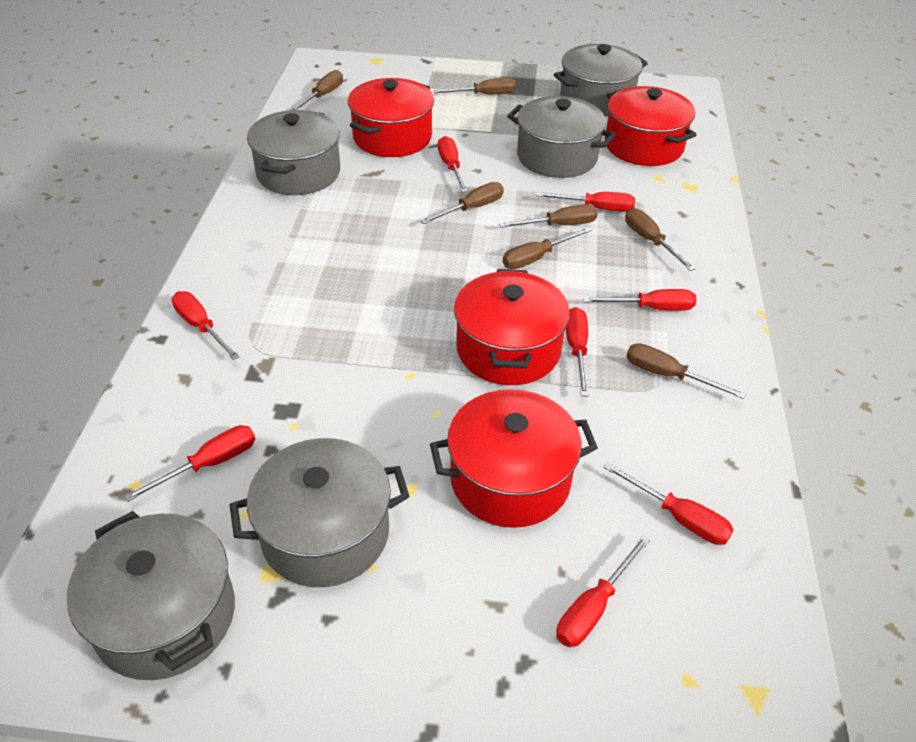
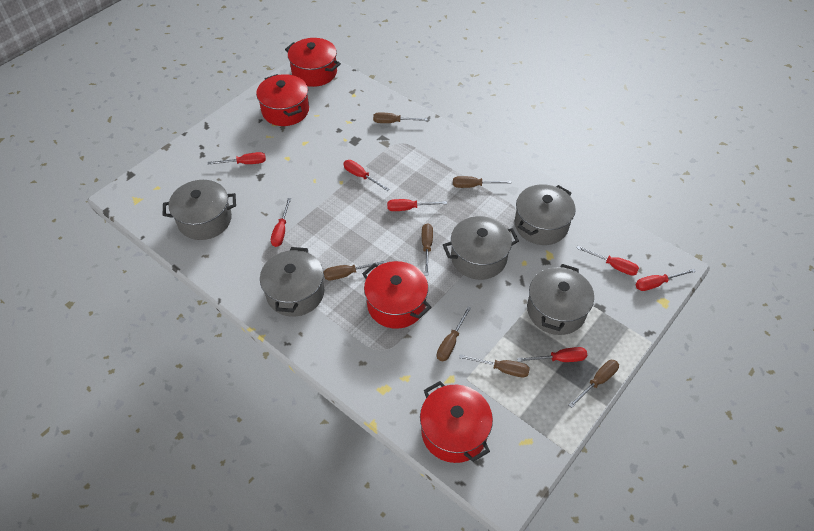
red screwdriver: 8 -> 7

